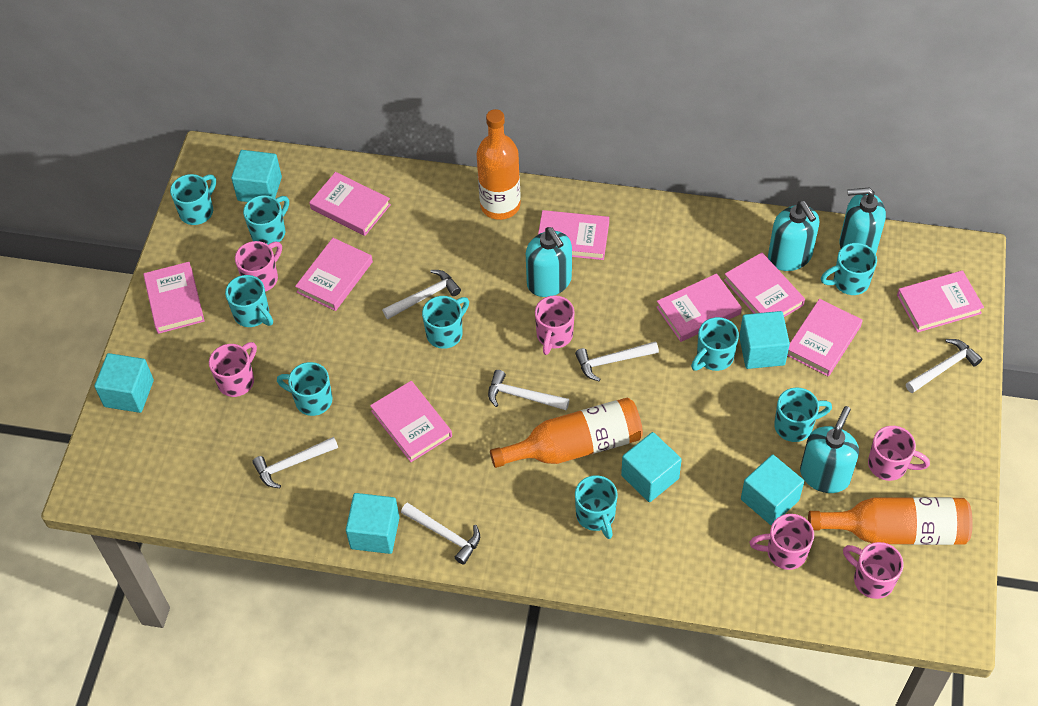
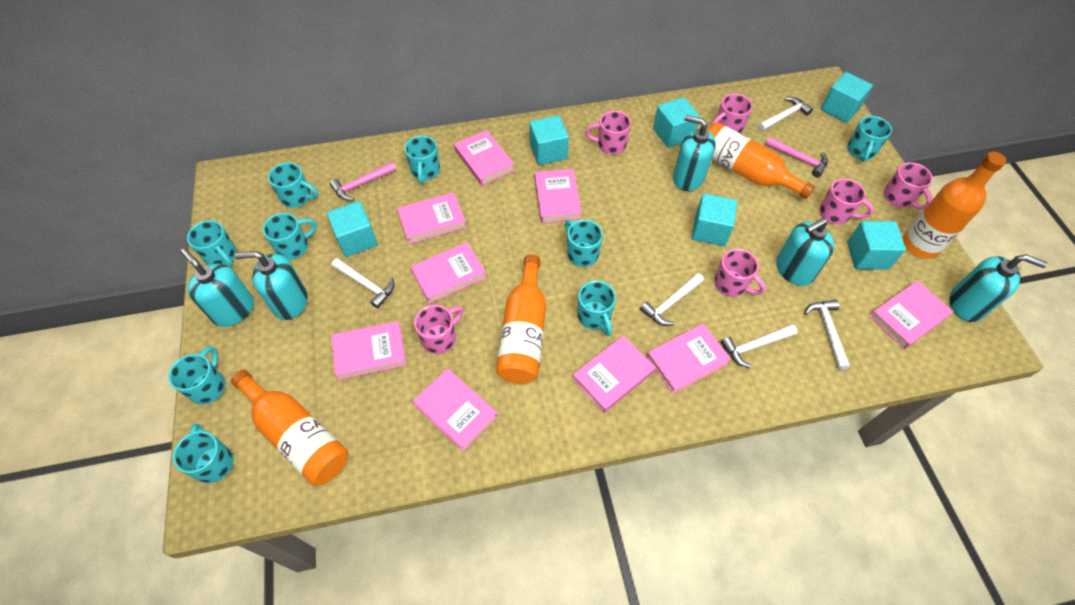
orange bottle: 3 -> 4
pink hammer: 0 -> 2
turquoise soap dispenser: 4 -> 5
white hammer: 6 -> 5

